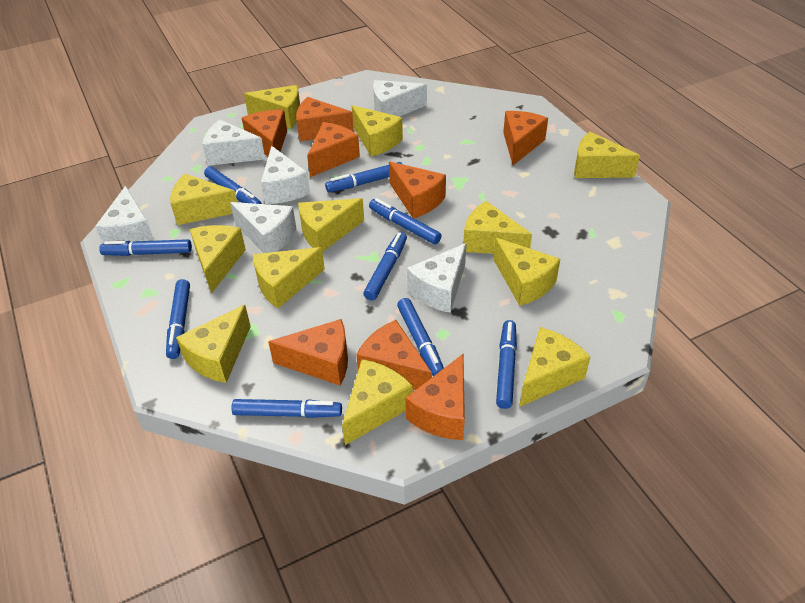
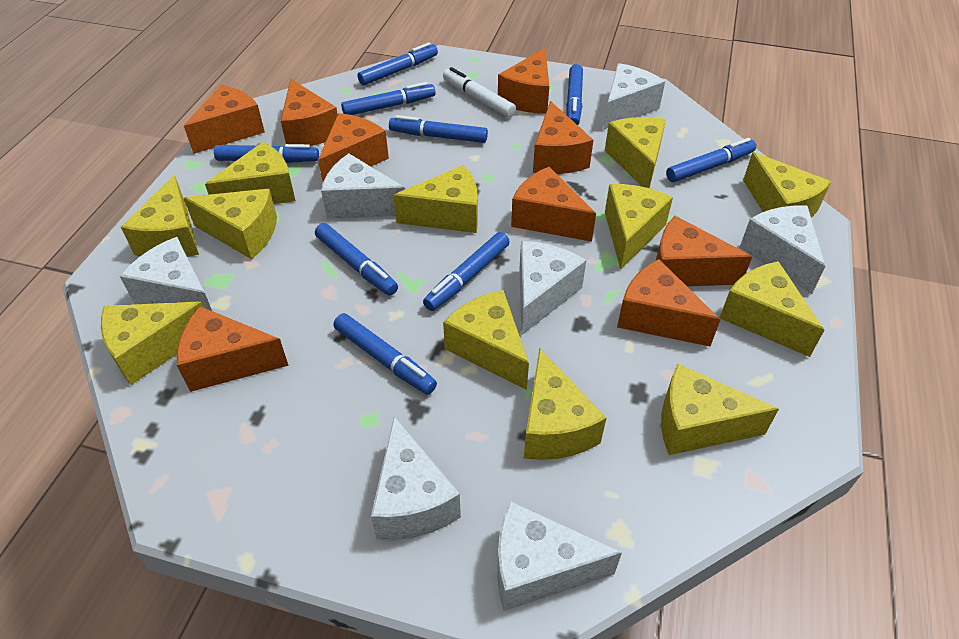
orange cheese: 8 -> 9
white cheese: 6 -> 7
white marker: 0 -> 1

